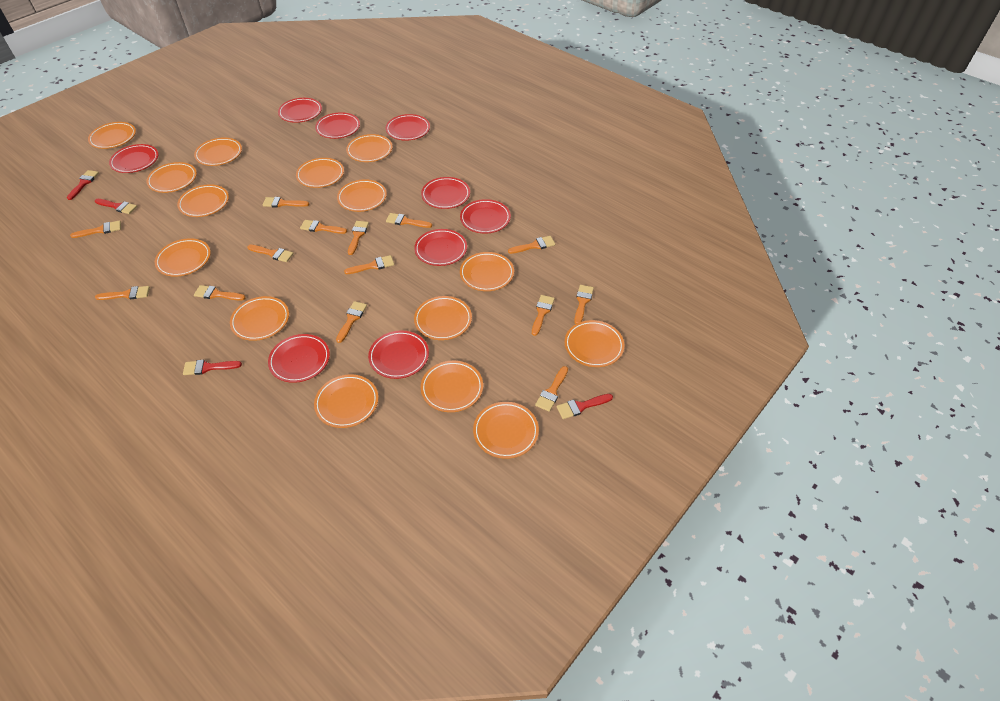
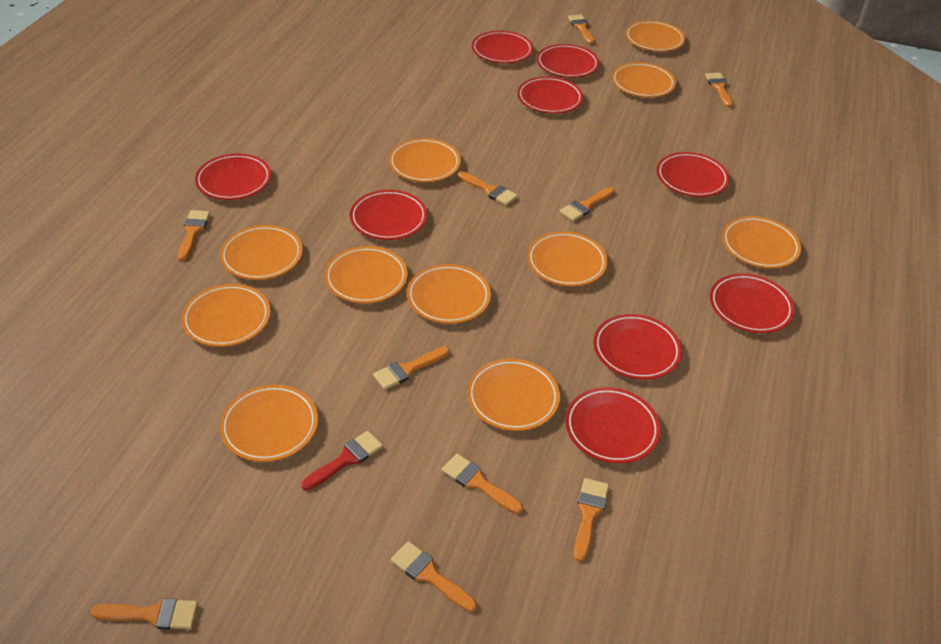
orange brush: 14 -> 10
orange plate: 15 -> 11
red brush: 4 -> 1

